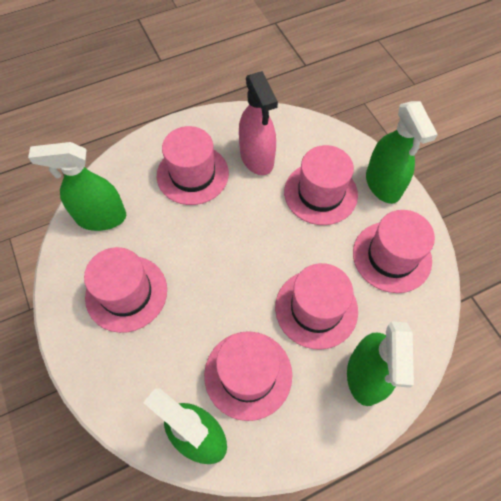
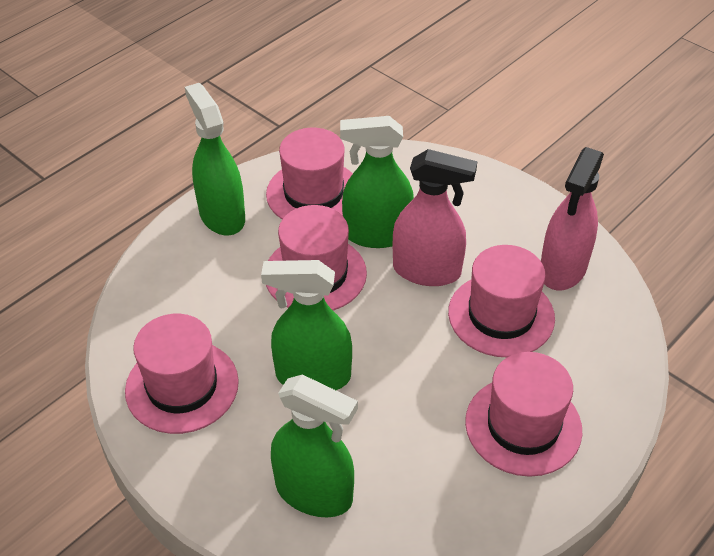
pink hat: 6 -> 5
pink spray bottle: 1 -> 2

